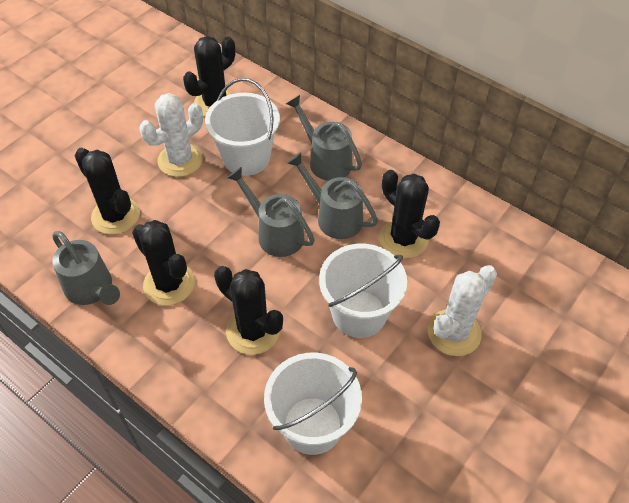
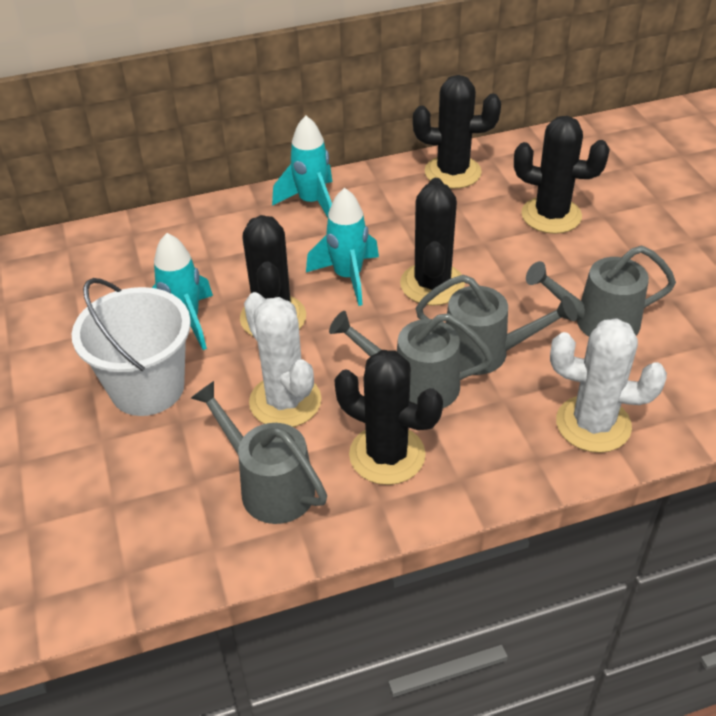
turquoise rocket: 0 -> 3
white bucket: 3 -> 1

